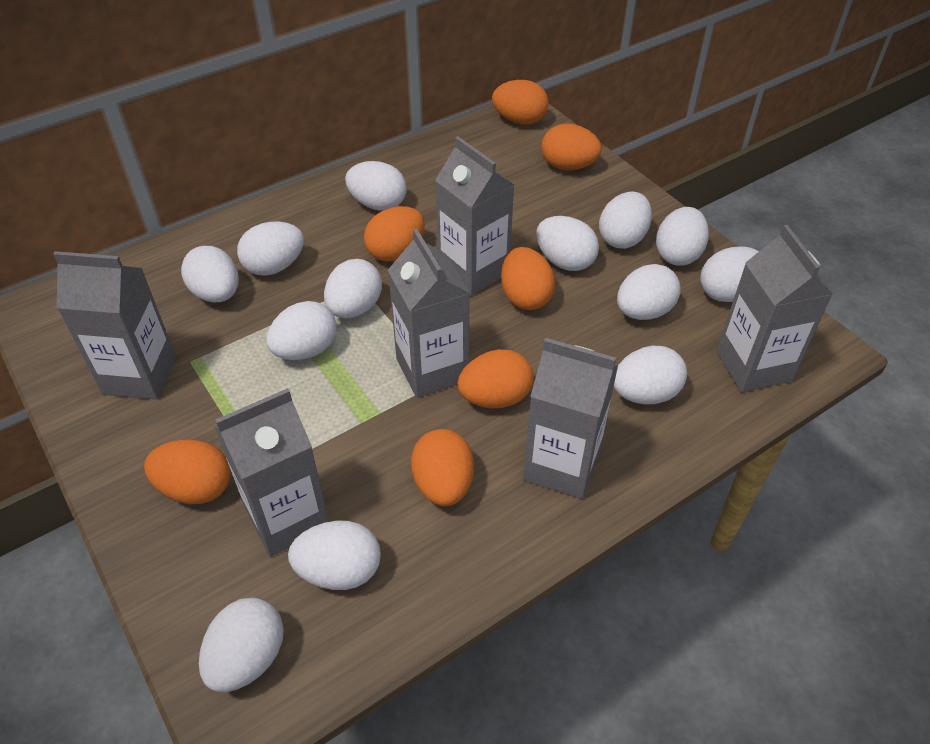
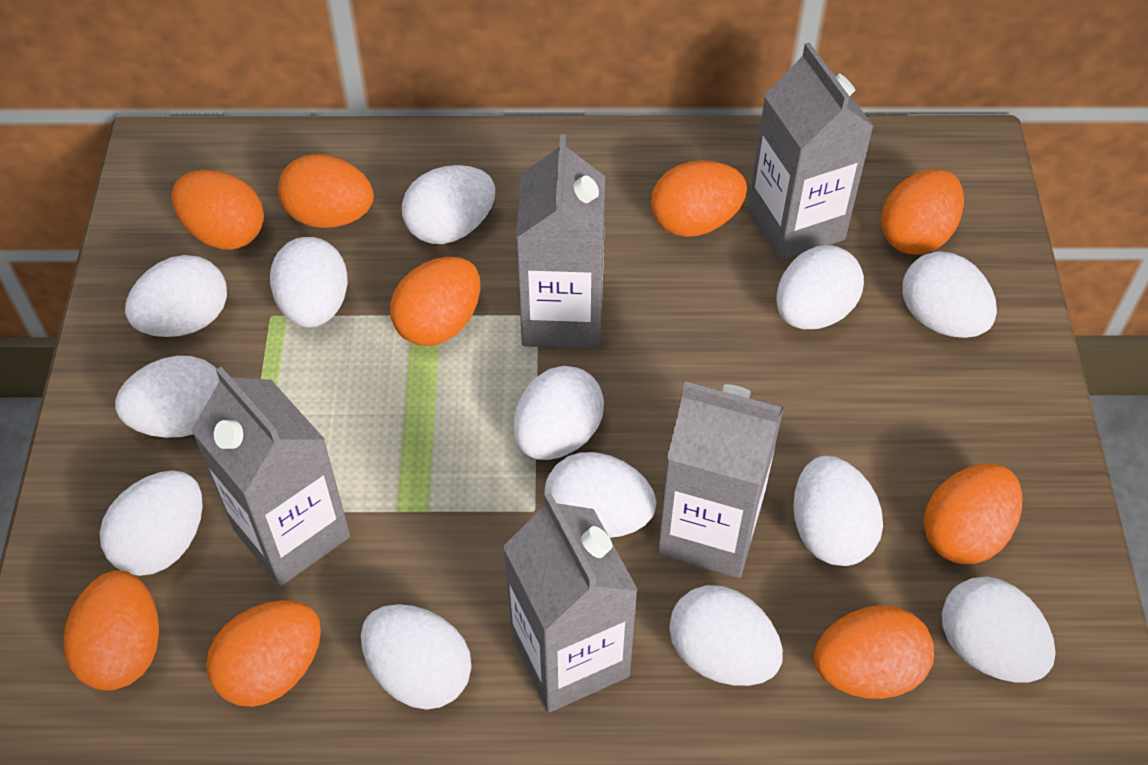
grey carton: 6 -> 5
orange egg: 7 -> 9

